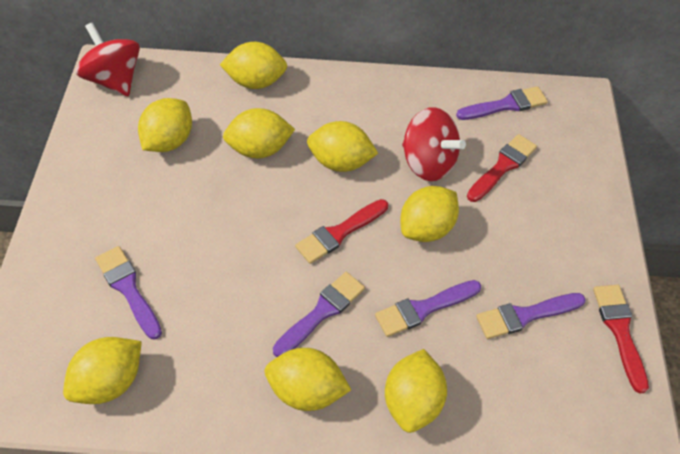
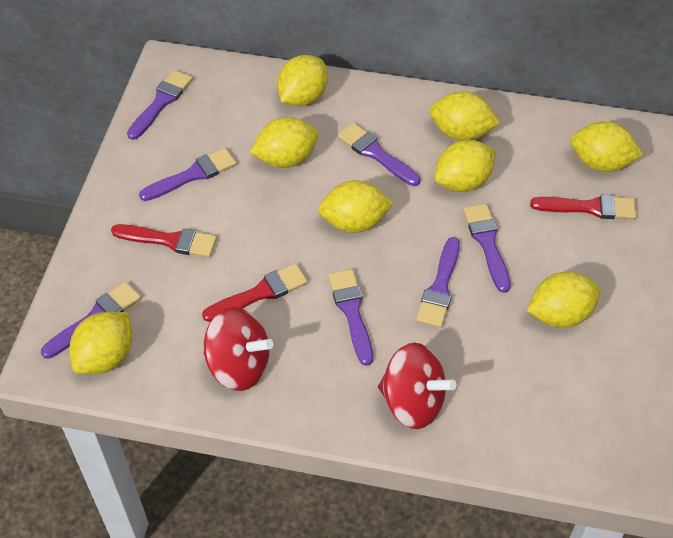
purple brush: 5 -> 7

